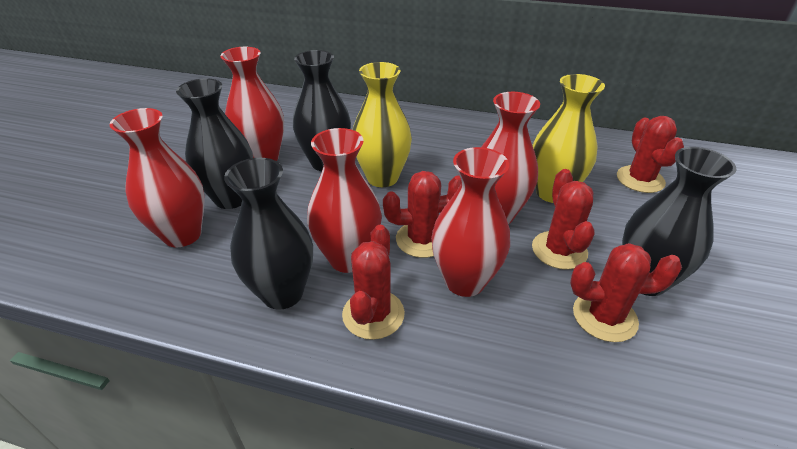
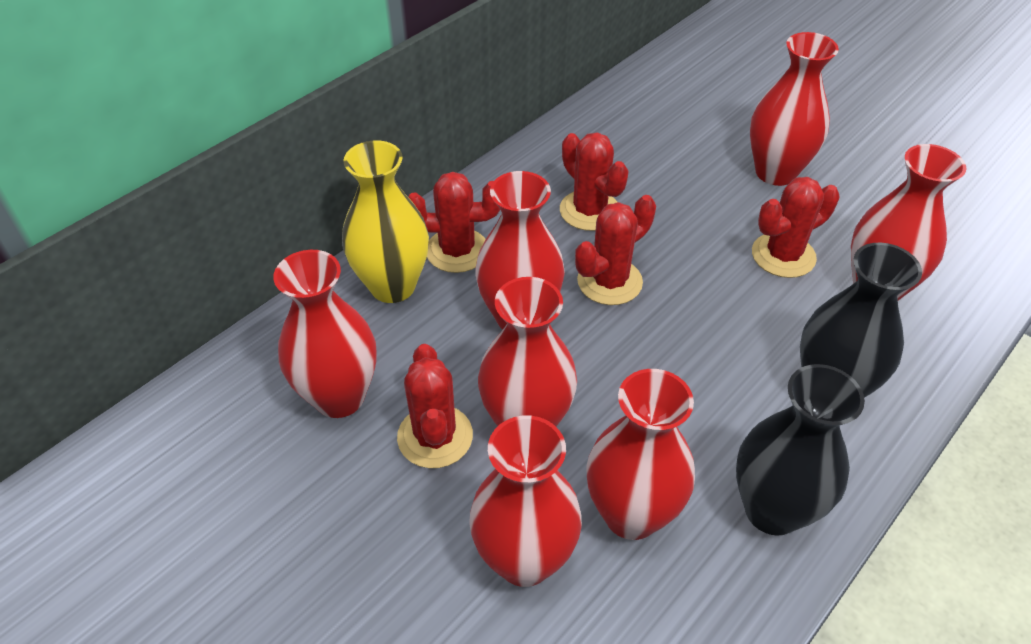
black vase: 4 -> 2
red vase: 5 -> 7
yellow vase: 2 -> 1

